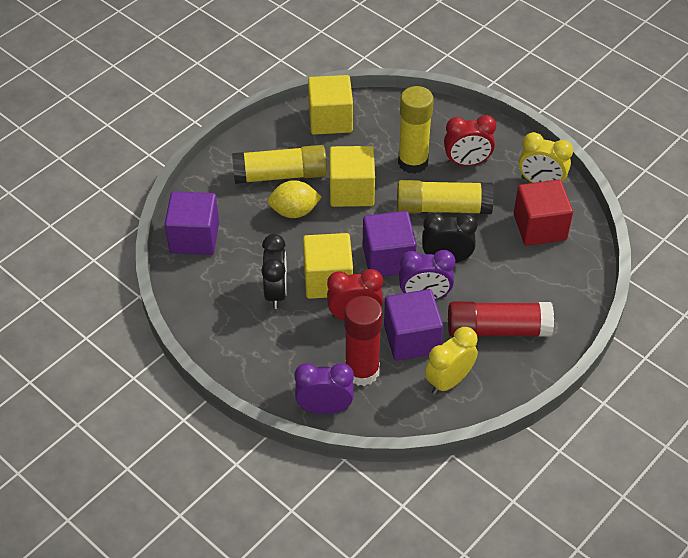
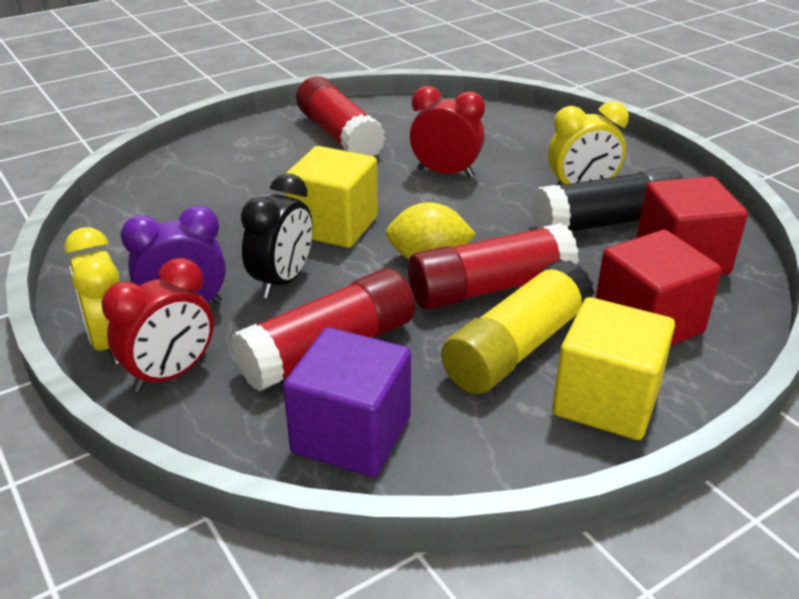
black clock: 2 -> 1
black glue stick: 0 -> 1
purple clock: 2 -> 1
purple cube: 3 -> 1
red cube: 1 -> 2
red glue stick: 2 -> 3
yellow cube: 3 -> 2
yellow glue stick: 3 -> 1

